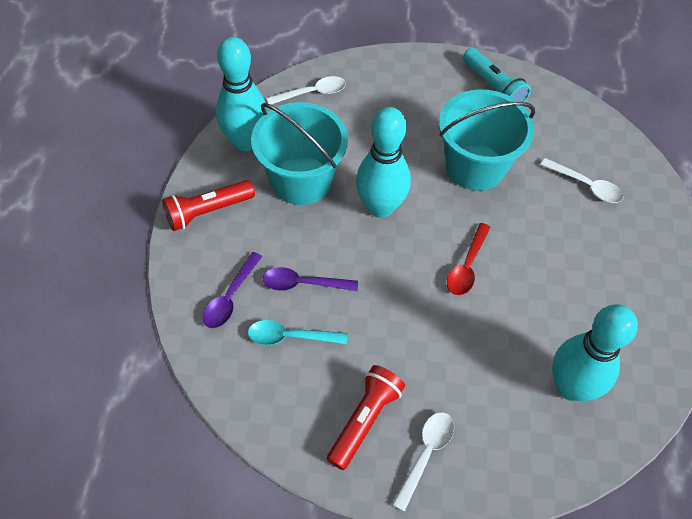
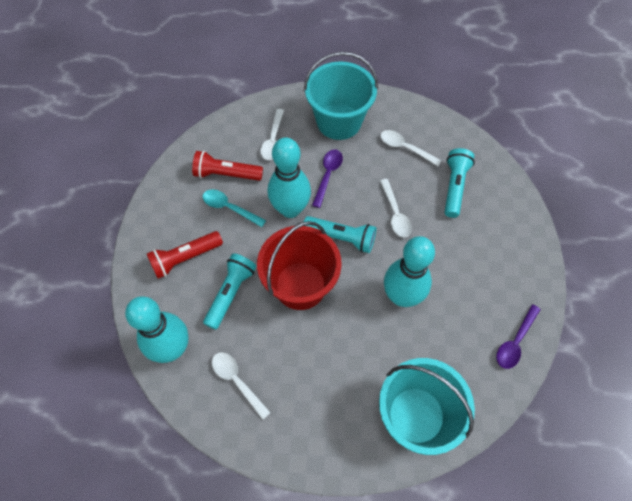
red bucket: 0 -> 1
red spoon: 1 -> 0
turquoise flashlight: 1 -> 3
white spoon: 3 -> 4

